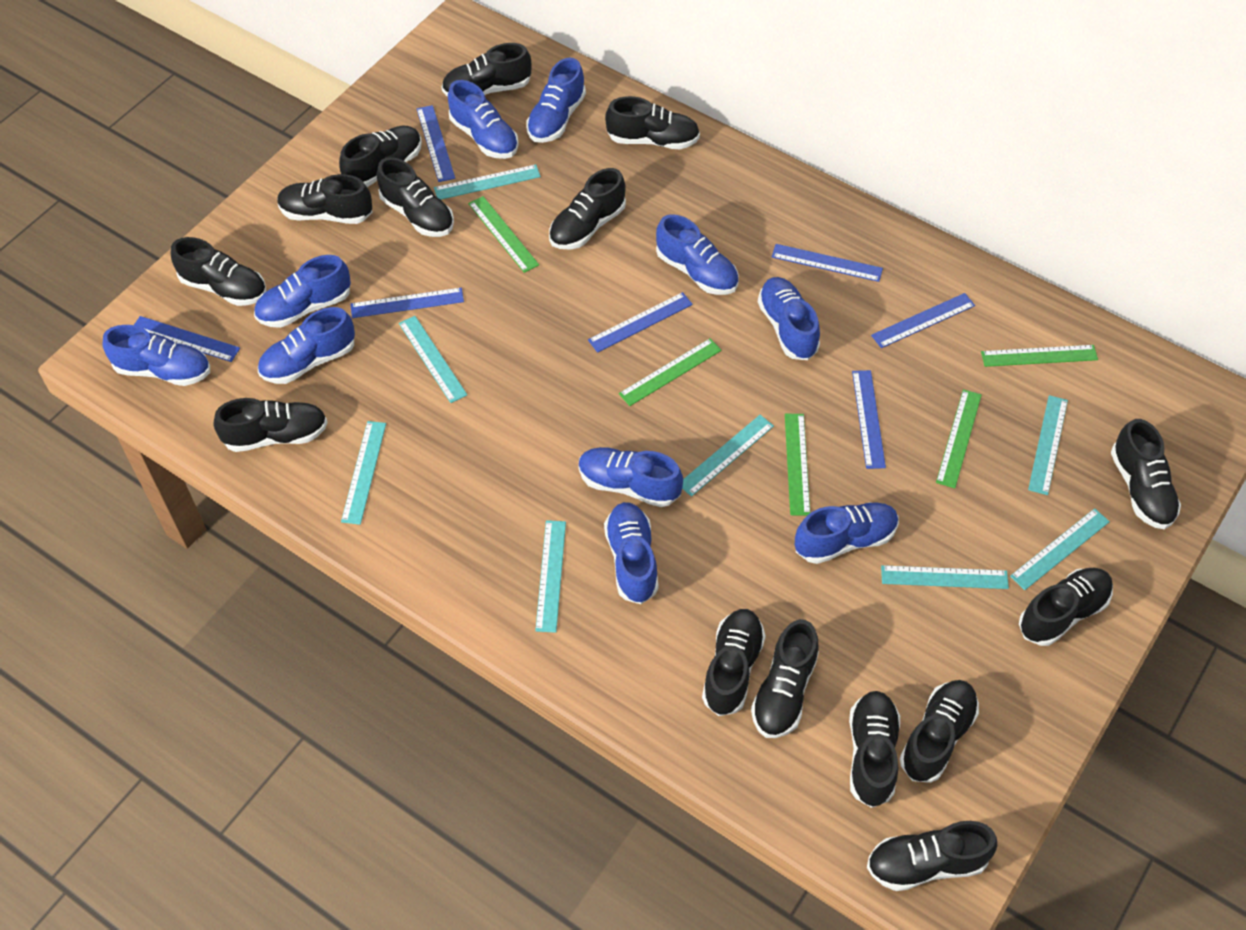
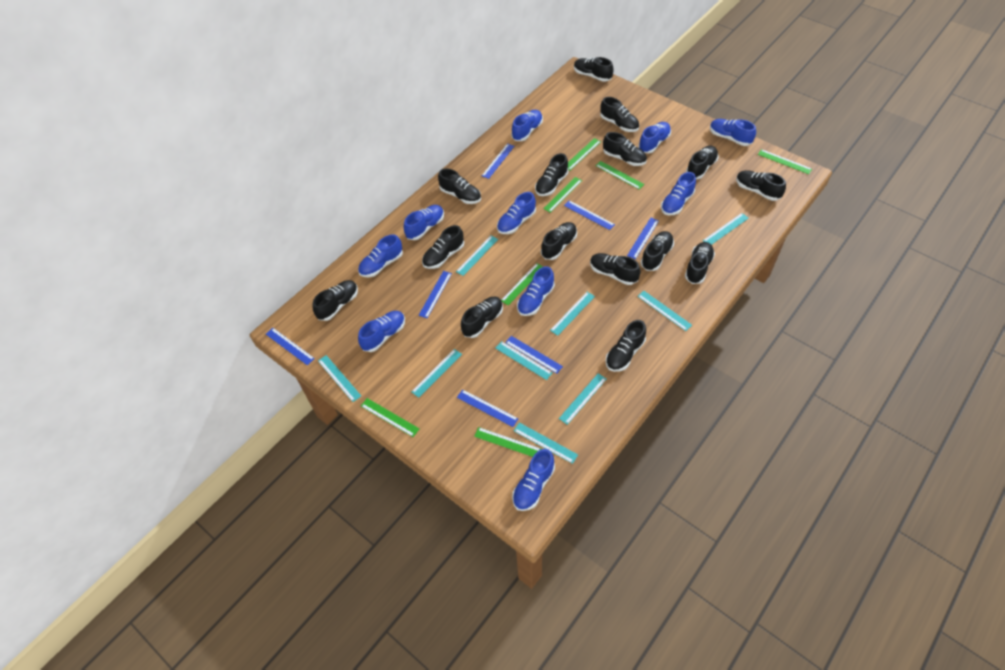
green ruler: 5 -> 7
turquoise ruler: 8 -> 9

